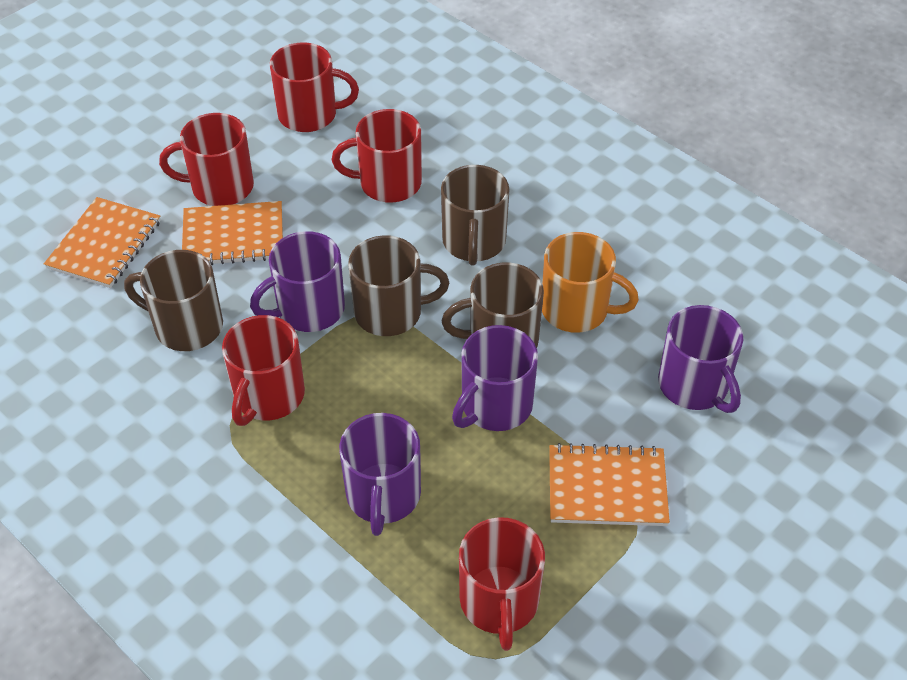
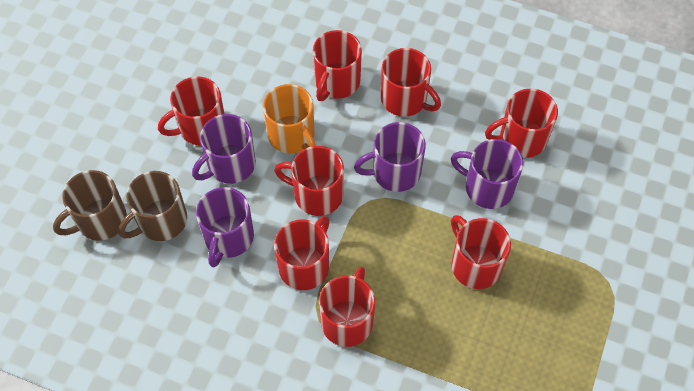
brown mug: 4 -> 2
orange notebook: 3 -> 0
red mug: 5 -> 8

